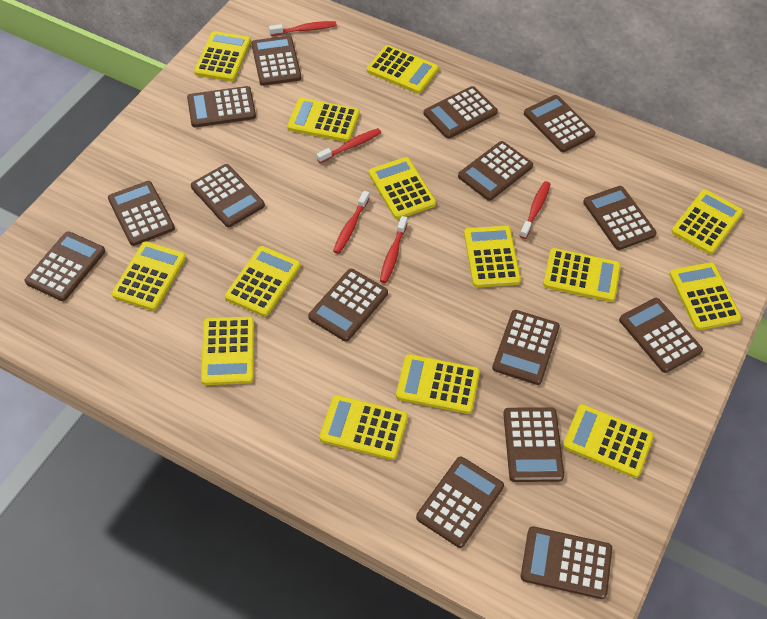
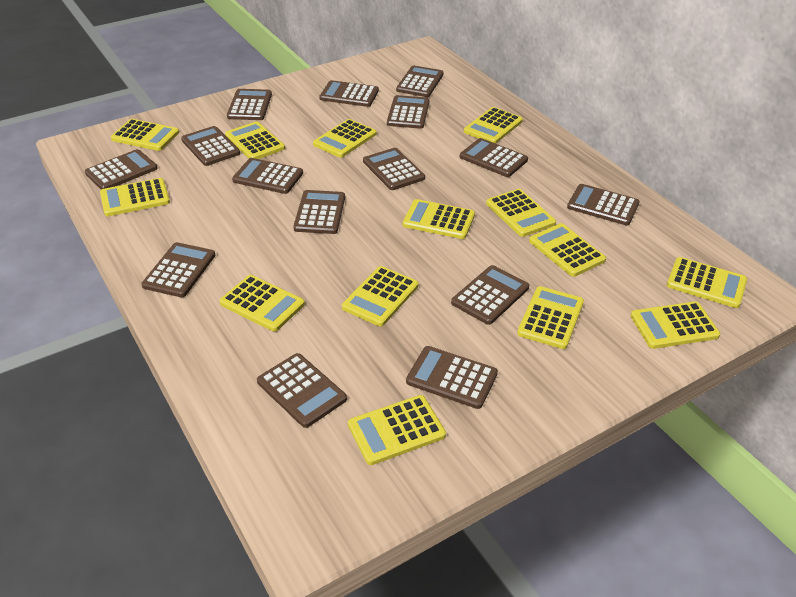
red toothbrush: 5 -> 0

